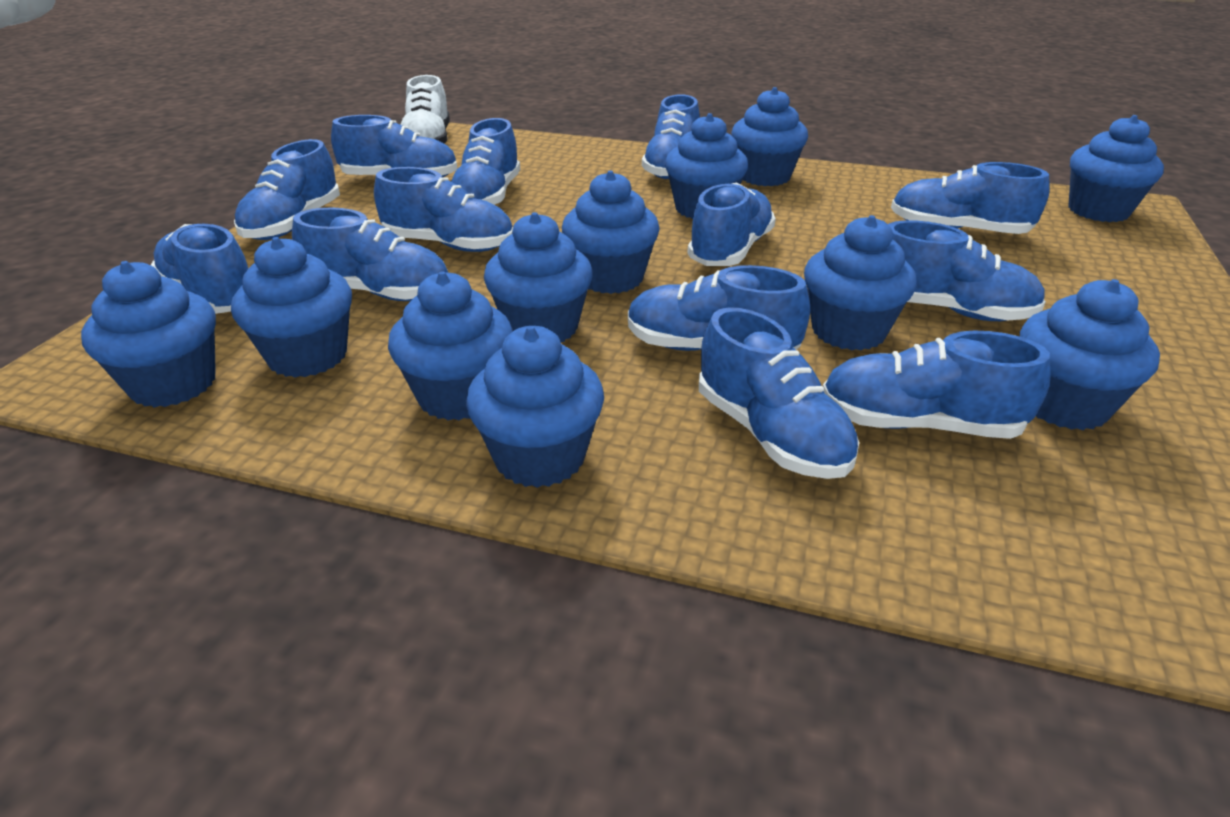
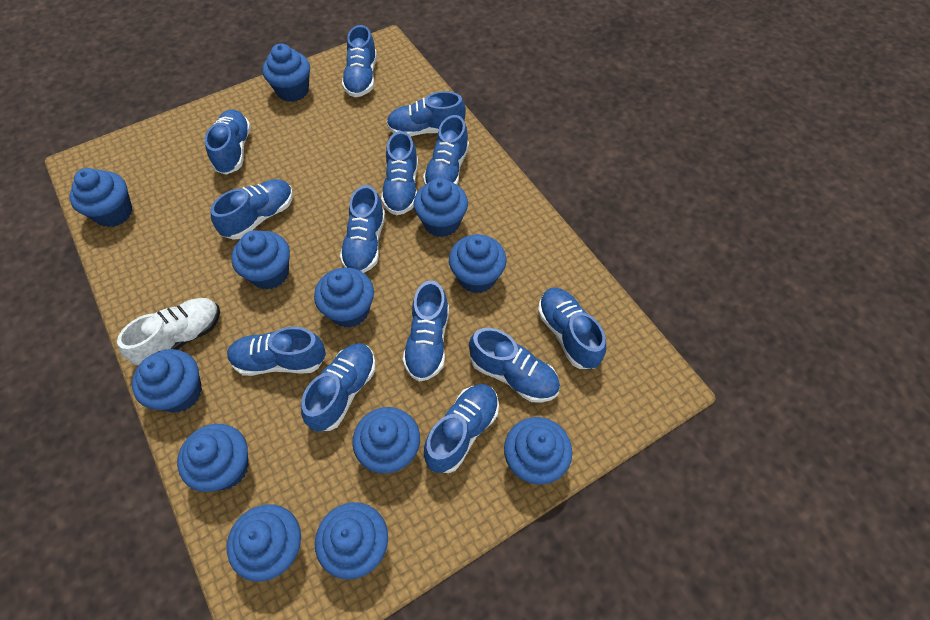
blue cupcake: 11 -> 12

